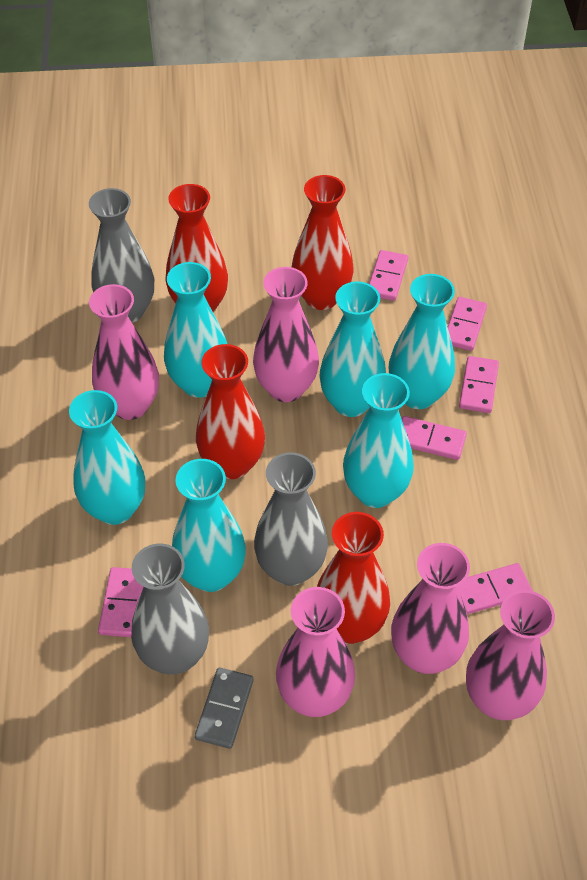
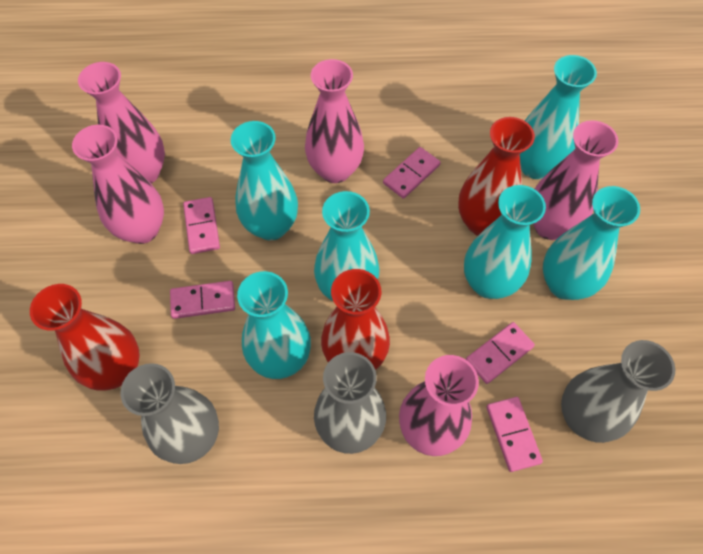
grey domino: 1 -> 0
pink domino: 6 -> 5
red vase: 4 -> 3

